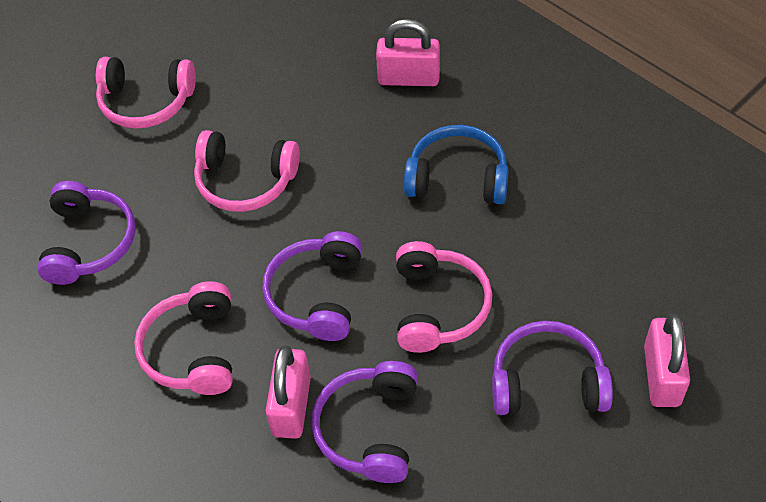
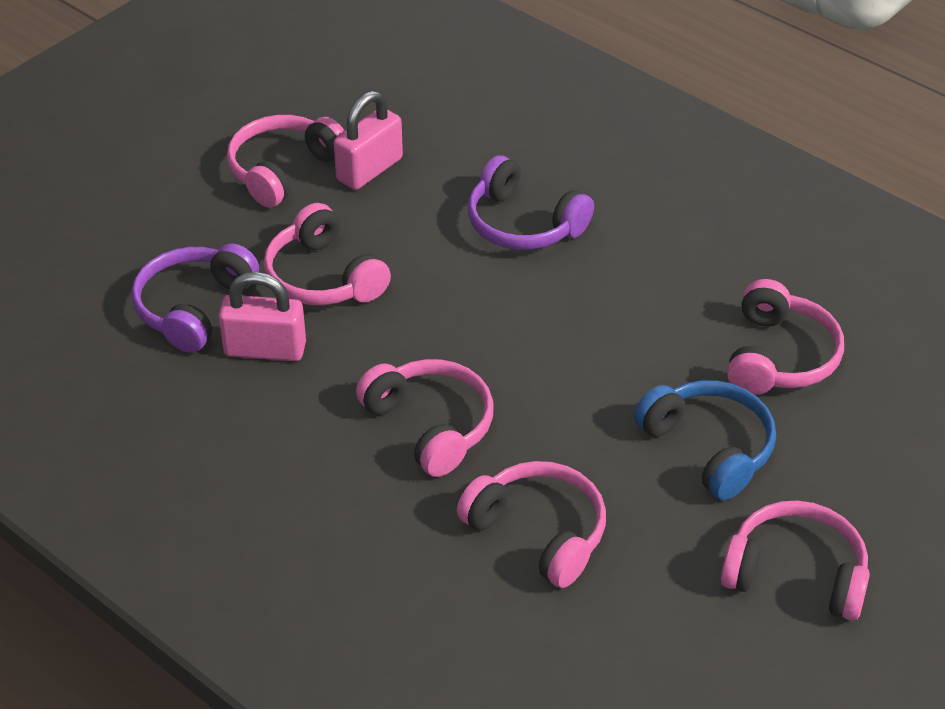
pink headphones: 4 -> 6
pink padlock: 3 -> 2
purple headphones: 4 -> 2

